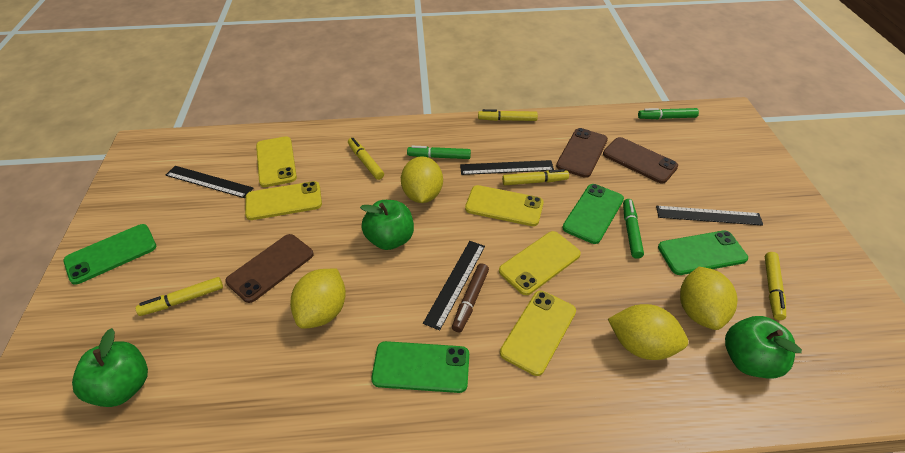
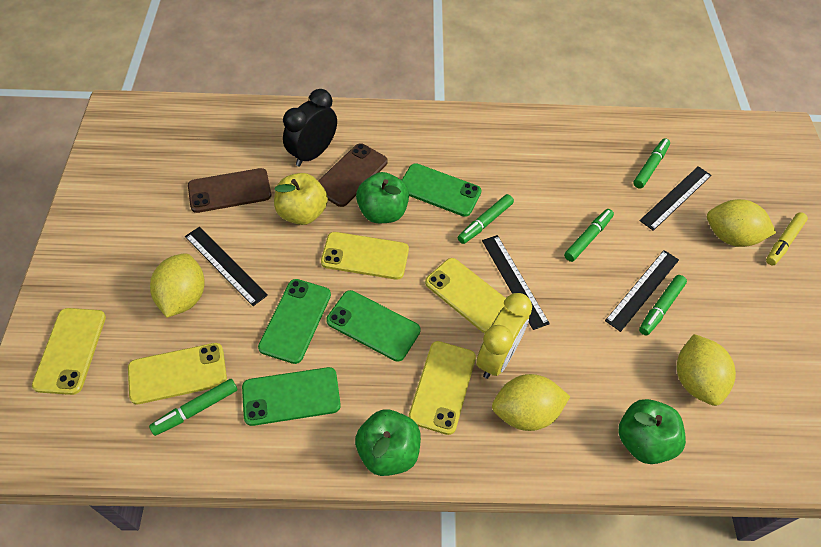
black clock: 0 -> 1
brown marker: 1 -> 0
brown phone: 3 -> 2
green marker: 3 -> 5
yellow apple: 0 -> 1
yellow clock: 0 -> 1
yellow marker: 5 -> 1

